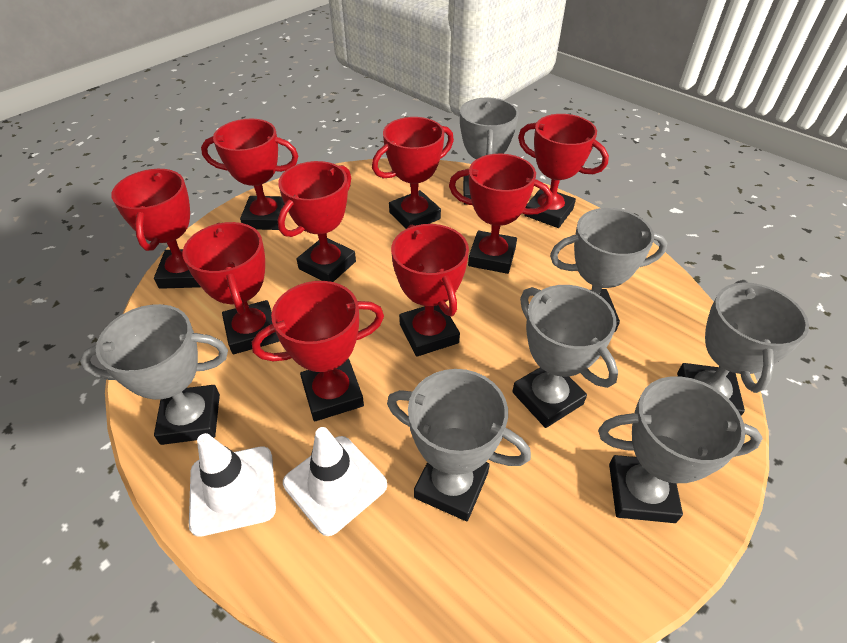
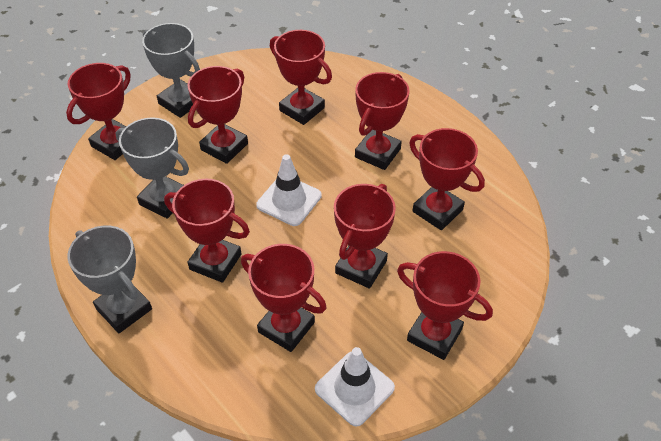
grey trophy: 7 -> 3

